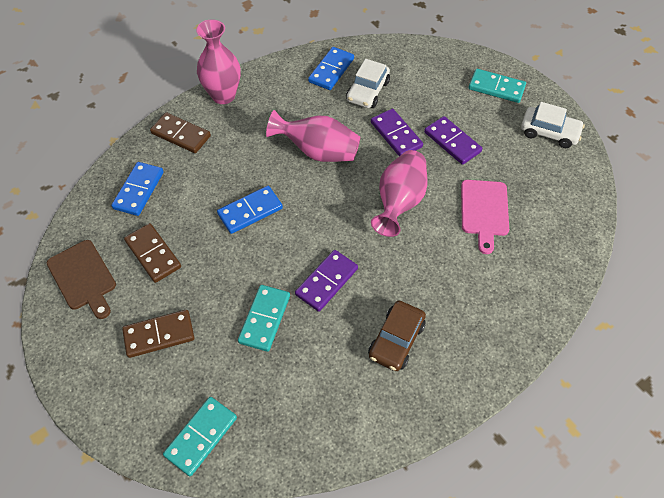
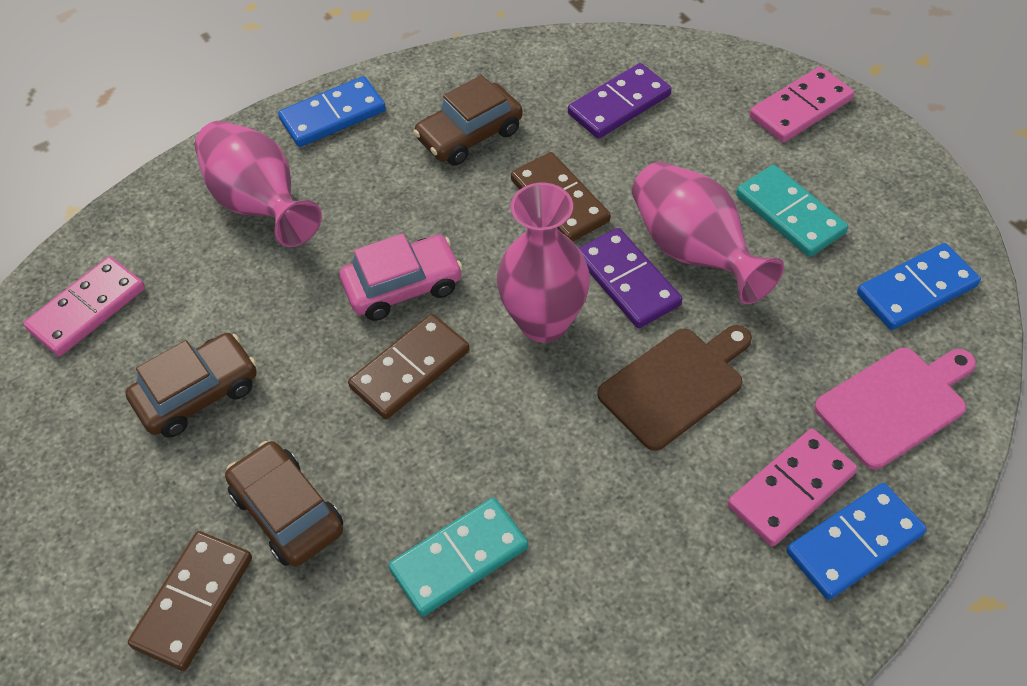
brown car: 1 -> 3
pink car: 0 -> 1
pink domino: 0 -> 3
purple domino: 3 -> 2
turquoise domino: 3 -> 2
white car: 2 -> 0

